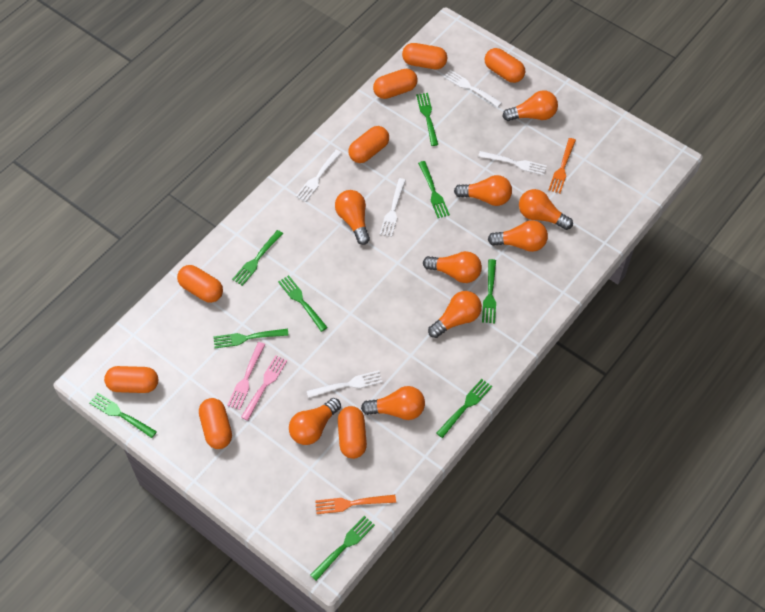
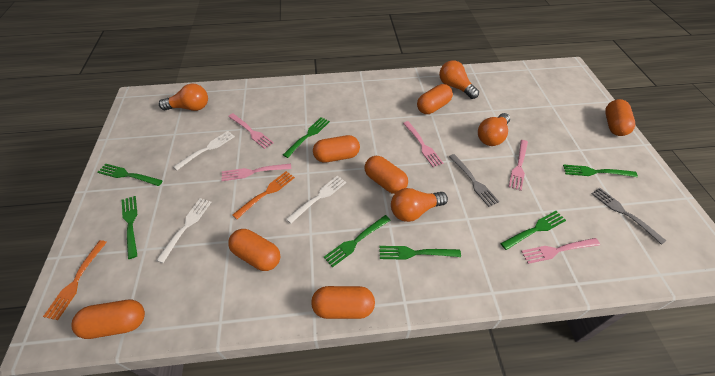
green fork: 9 -> 7
grey fork: 0 -> 2
orange capsule: 8 -> 7
orange light bulb: 9 -> 4
pink fork: 2 -> 5
white fork: 5 -> 3

